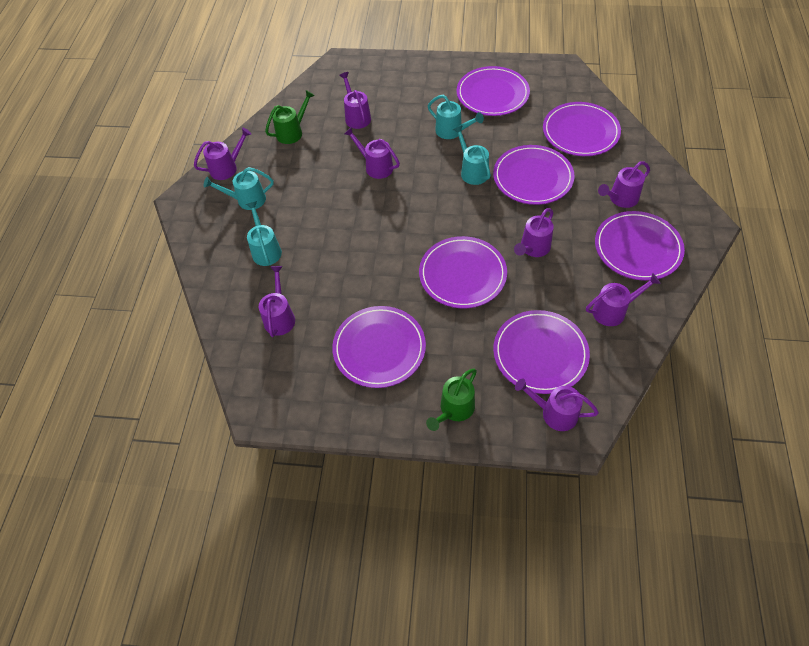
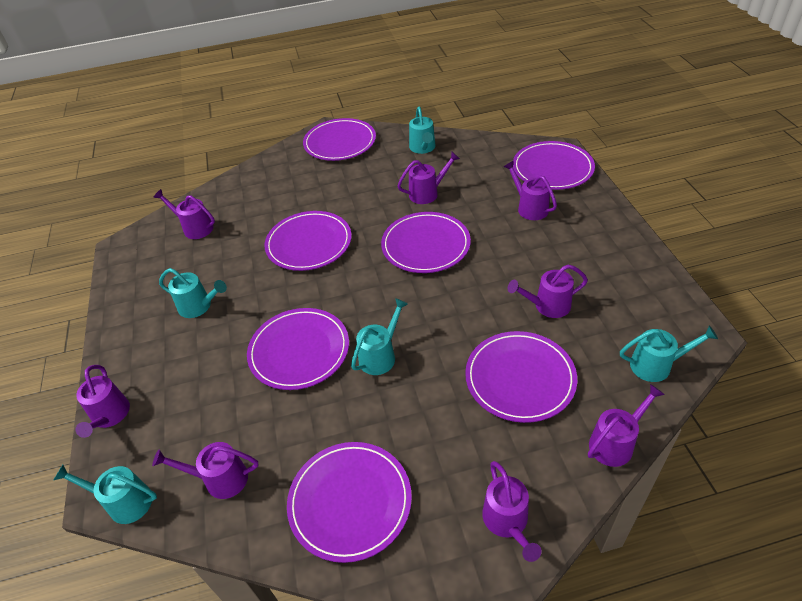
green watering can: 2 -> 0
turquoise watering can: 4 -> 5

